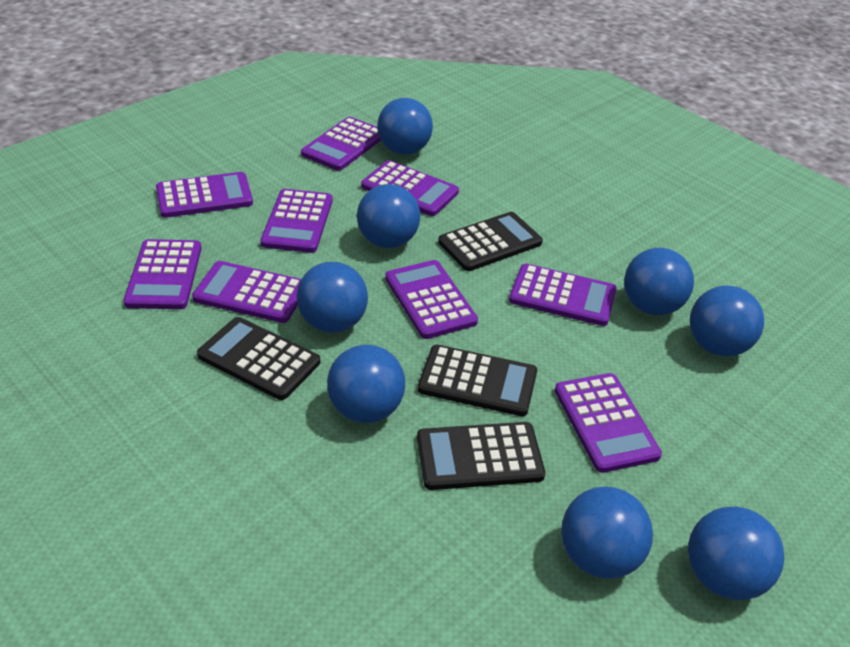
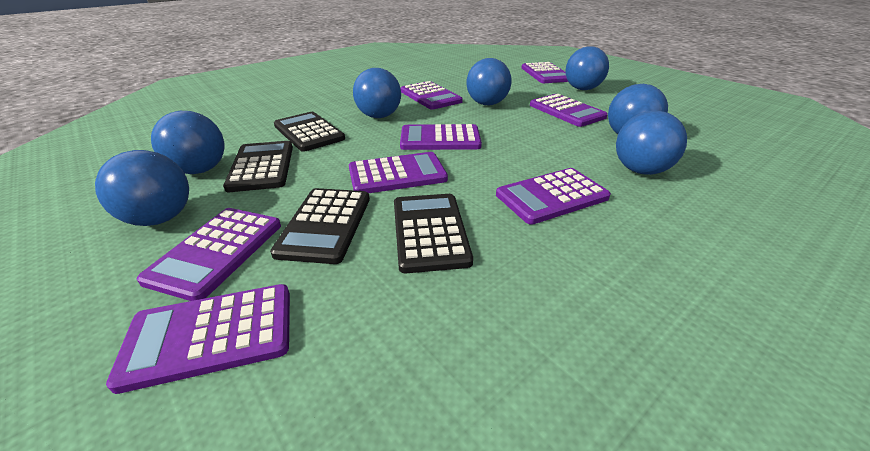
blue ball: 8 -> 7
purple calculator: 9 -> 8

